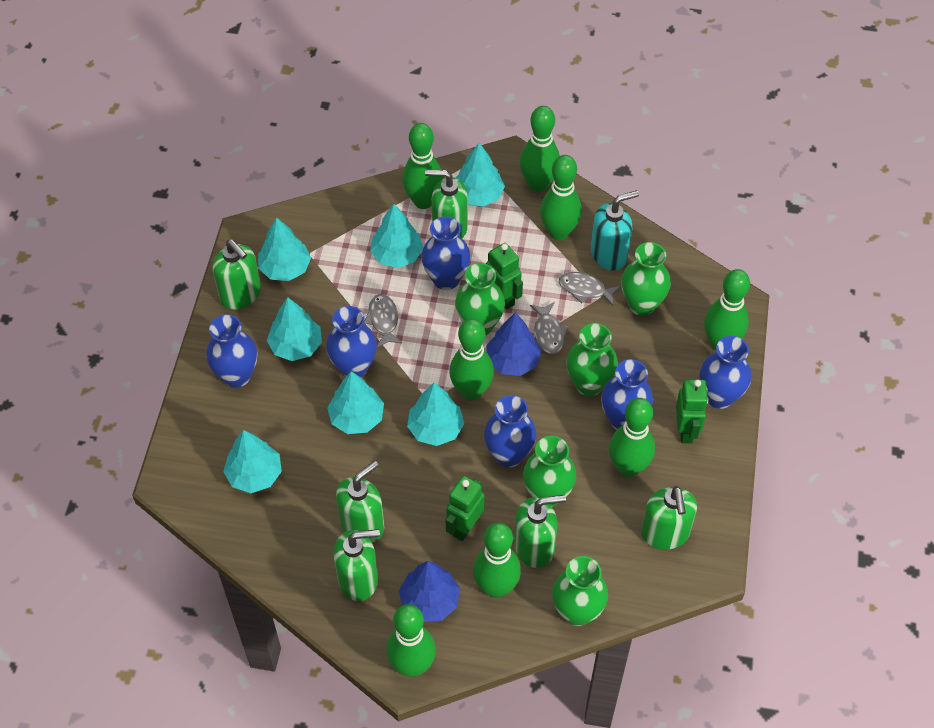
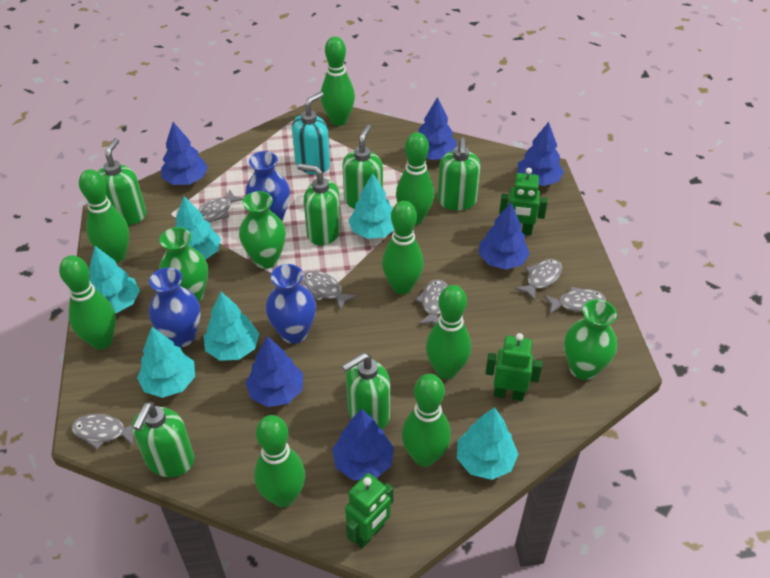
blue tree: 2 -> 6
blue vase: 6 -> 3
green vase: 5 -> 3
grey fish: 3 -> 6
turquoise tree: 7 -> 6

